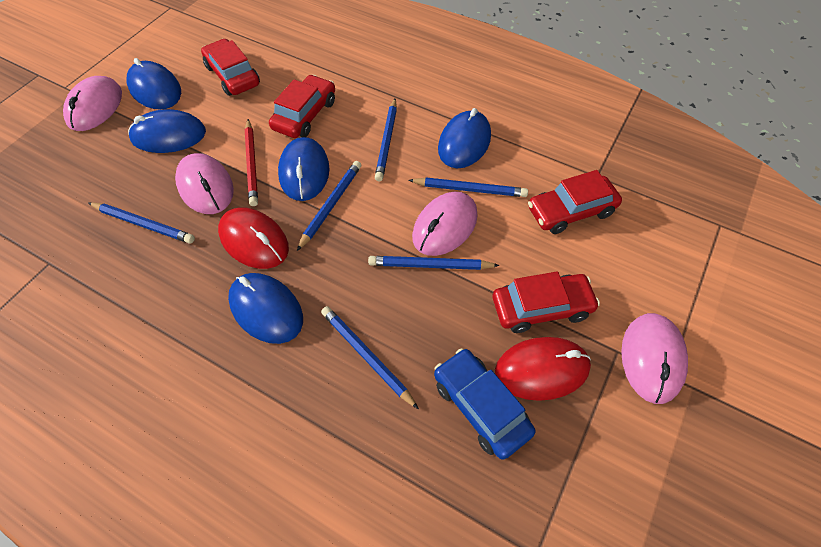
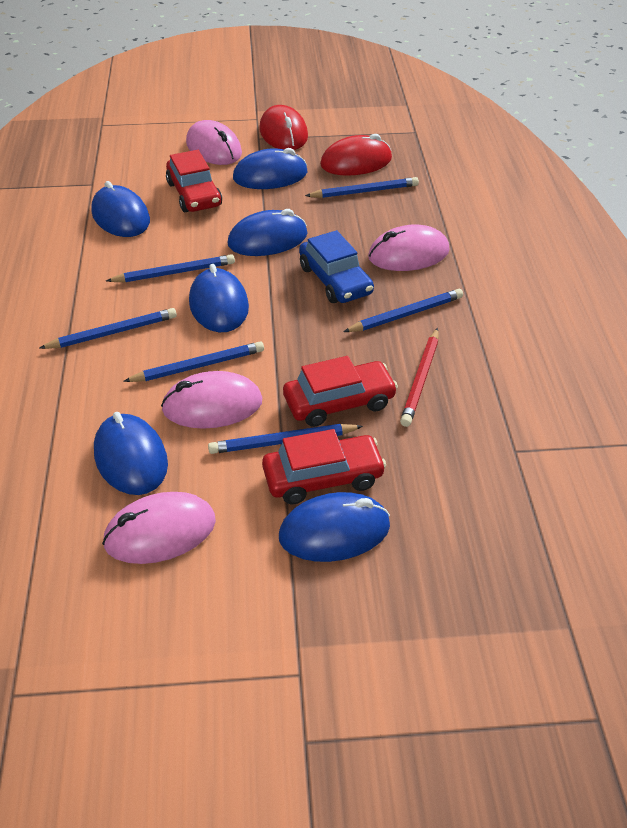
blue mouse: 5 -> 6
red car: 4 -> 3

